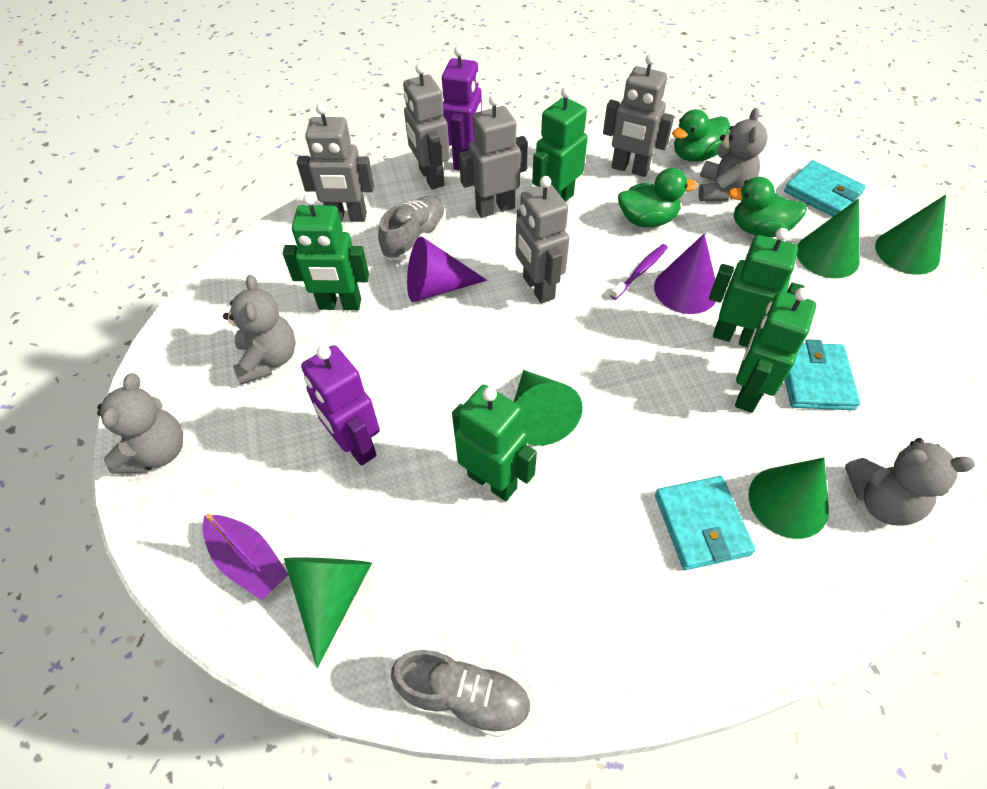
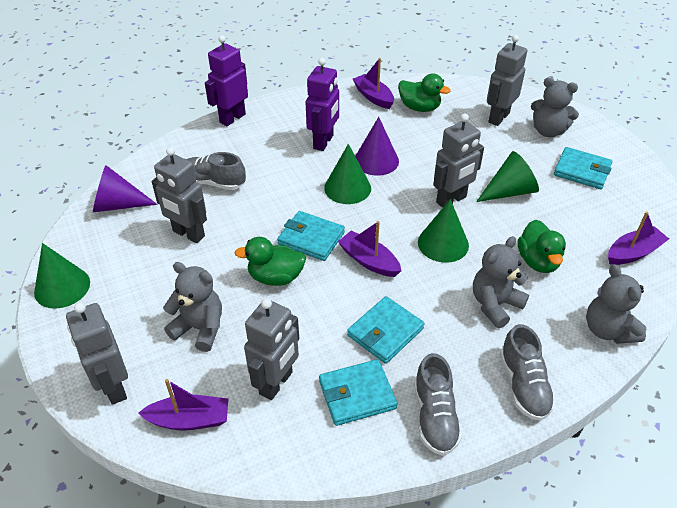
green cone: 5 -> 4
green robot: 5 -> 0
grey shoe: 2 -> 3
purple boat: 1 -> 4
purple toothbrush: 1 -> 0
turquoise wallet: 3 -> 4

